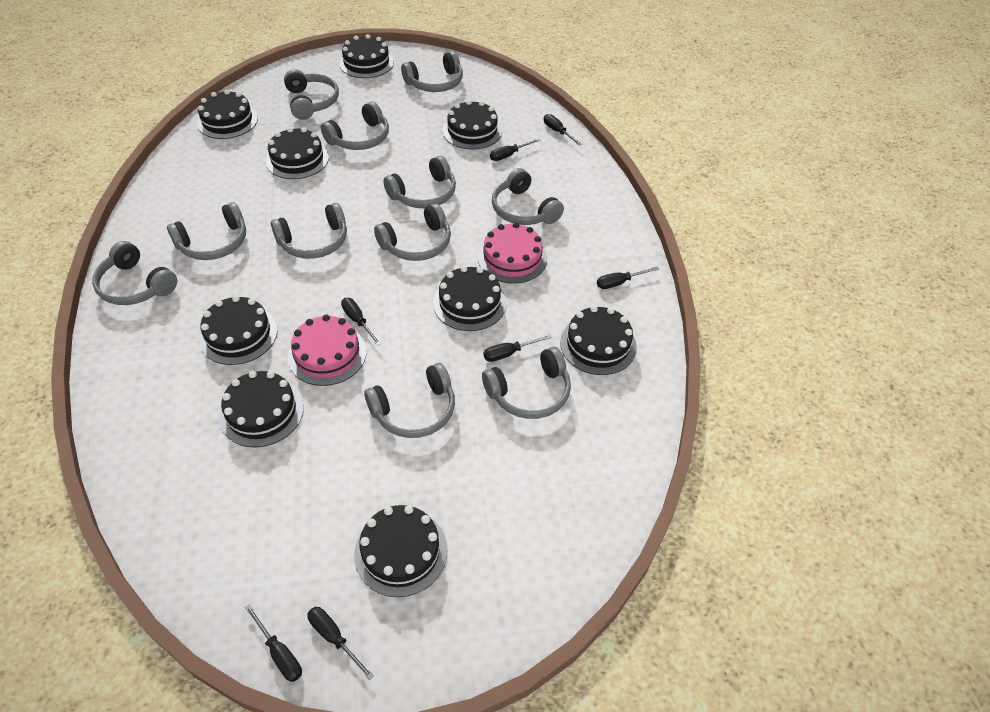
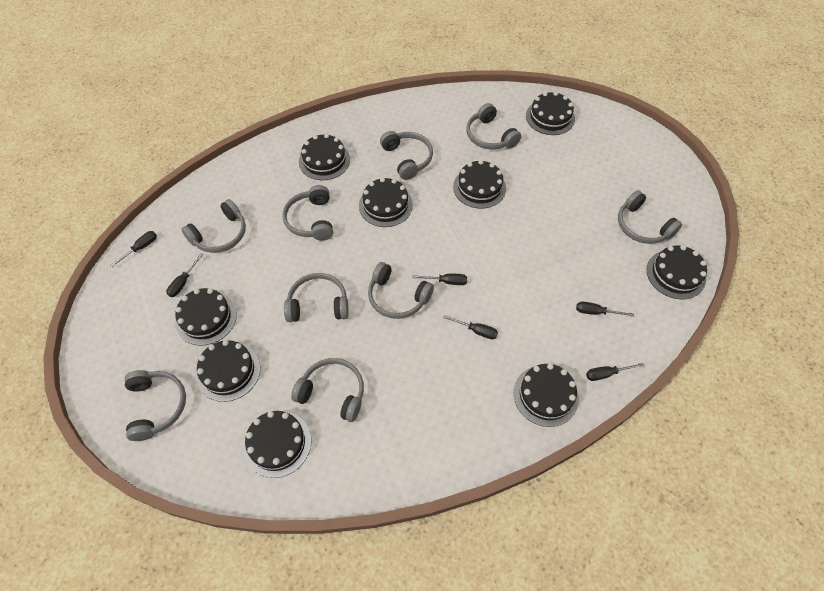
black screwdriver: 7 -> 6
grey headphones: 11 -> 9
pink cake: 2 -> 0

